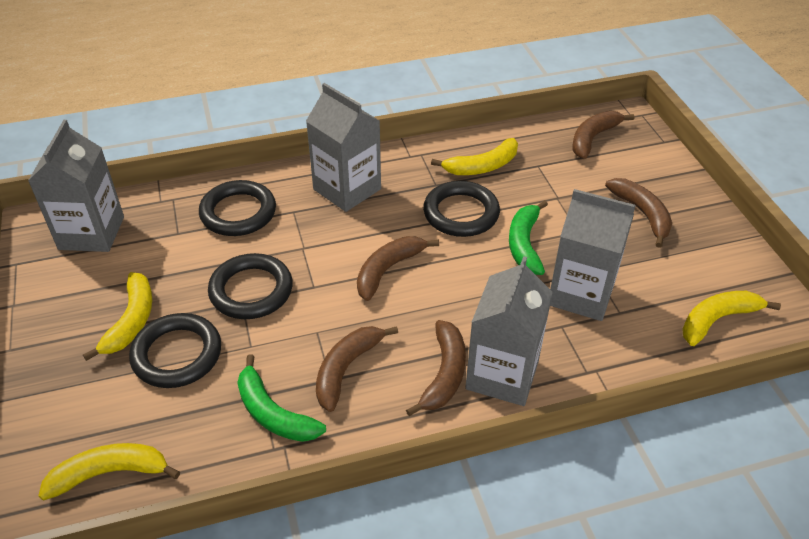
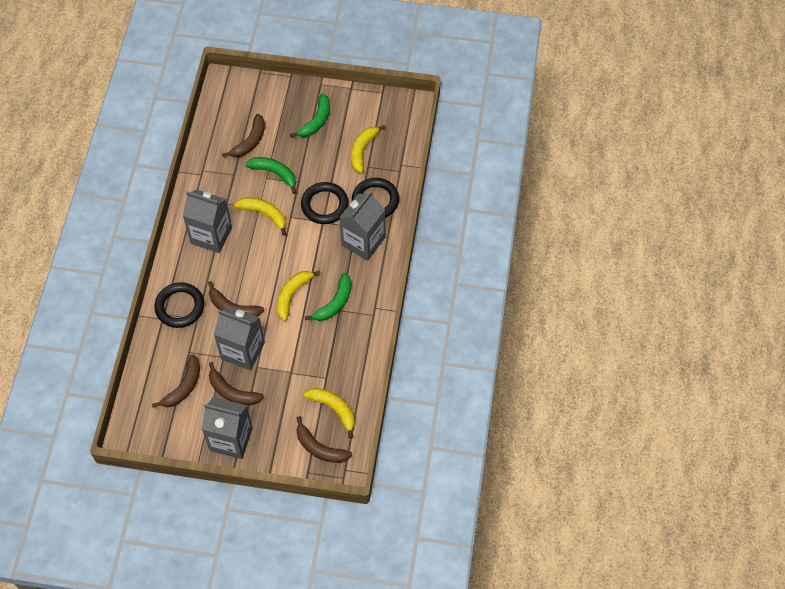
black ring: 4 -> 3
green banana: 2 -> 3

